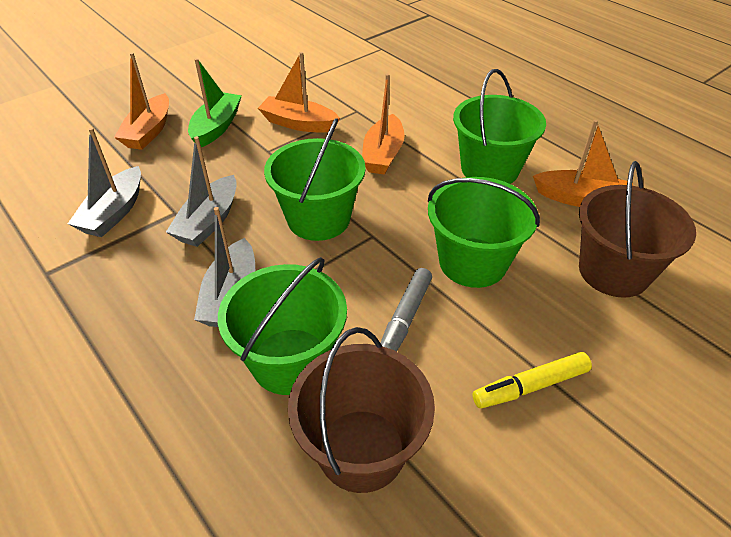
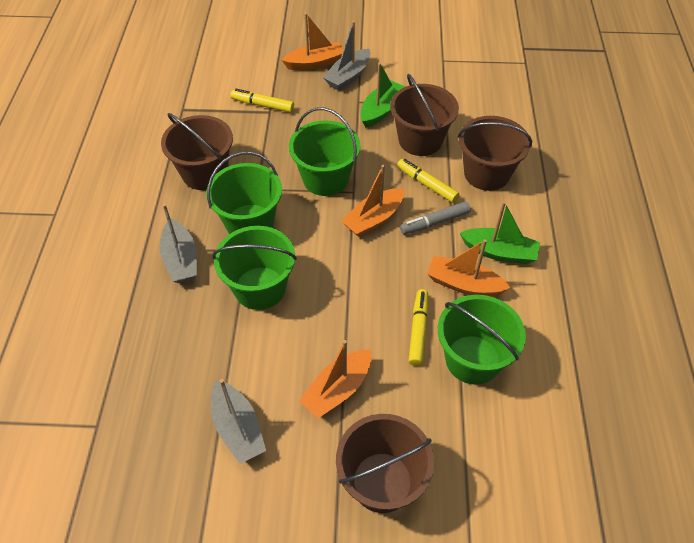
brown bucket: 2 -> 4
green boat: 1 -> 2
yellow marker: 1 -> 3

